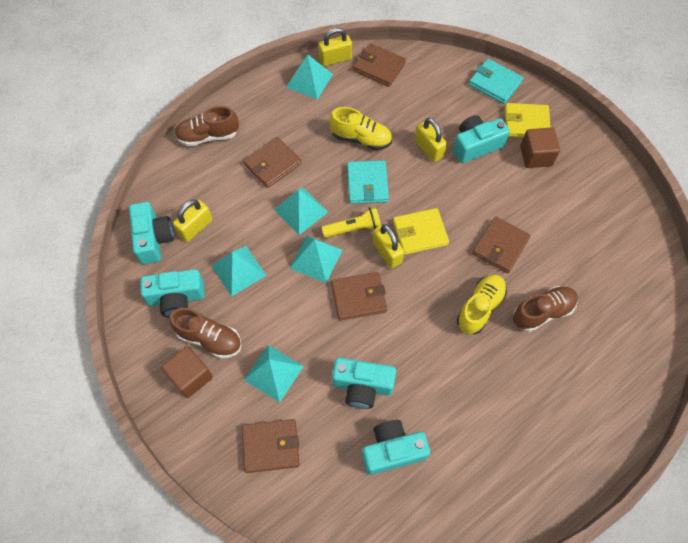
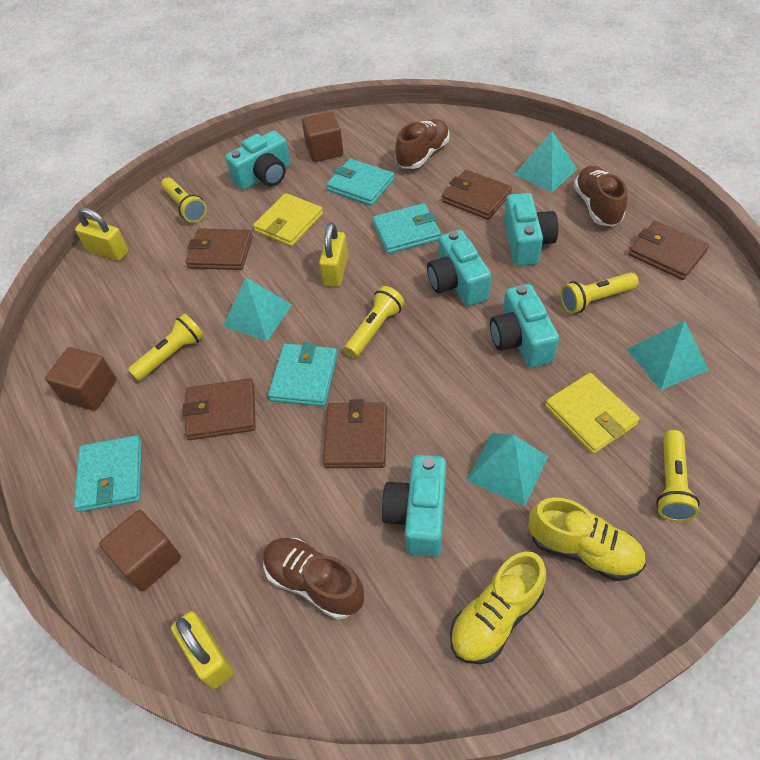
brown cube: 2 -> 3
turquoise pyramid: 5 -> 4
turquoise wallet: 2 -> 4
yellow flashlight: 1 -> 5
yellow padlock: 4 -> 3

